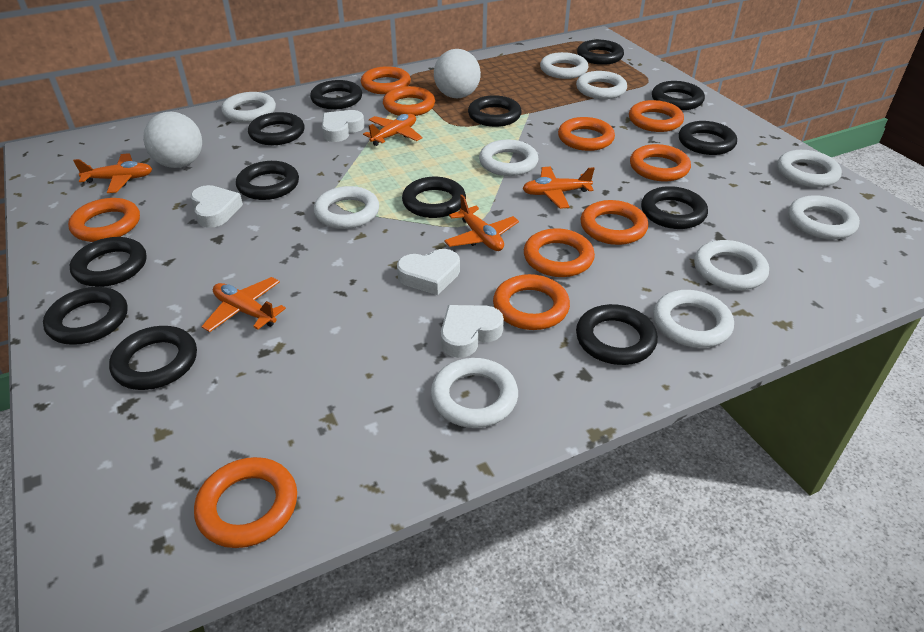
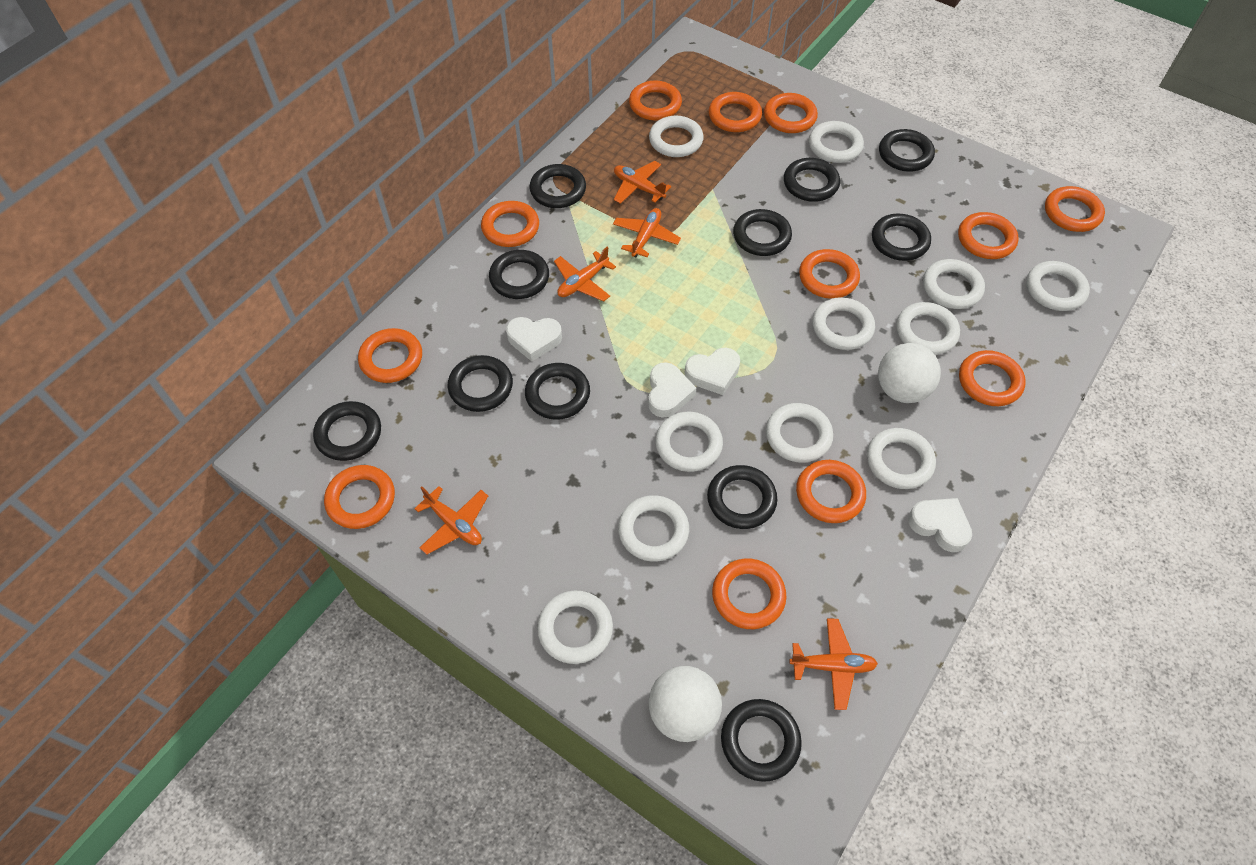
black ring: 13 -> 11
orange ring: 10 -> 12
white ring: 10 -> 11

